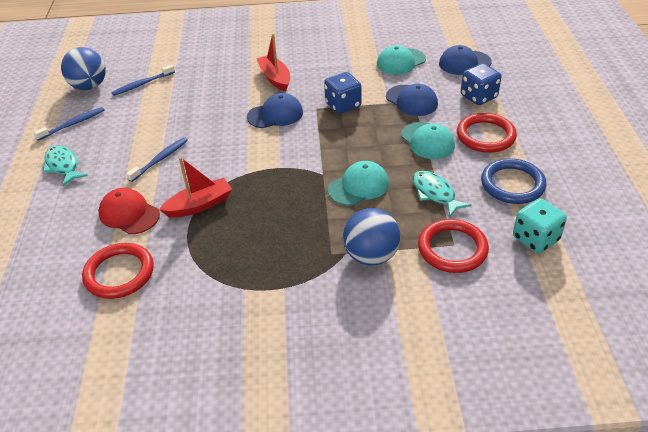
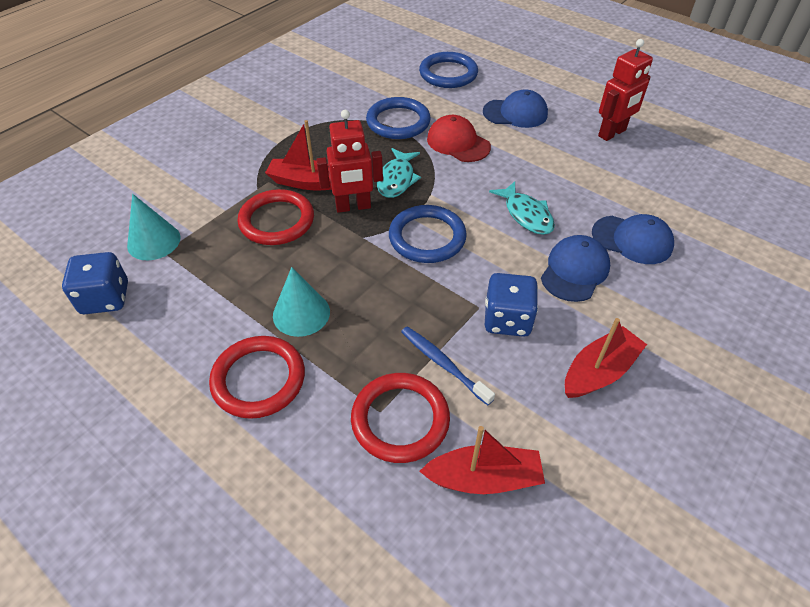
blue ball: 2 -> 0
blue ring: 1 -> 3
blue toothbrush: 3 -> 1
red boat: 2 -> 3
red robot: 0 -> 2
turquoise cap: 3 -> 0
turquoise cone: 0 -> 2
turquoise dice: 1 -> 0

